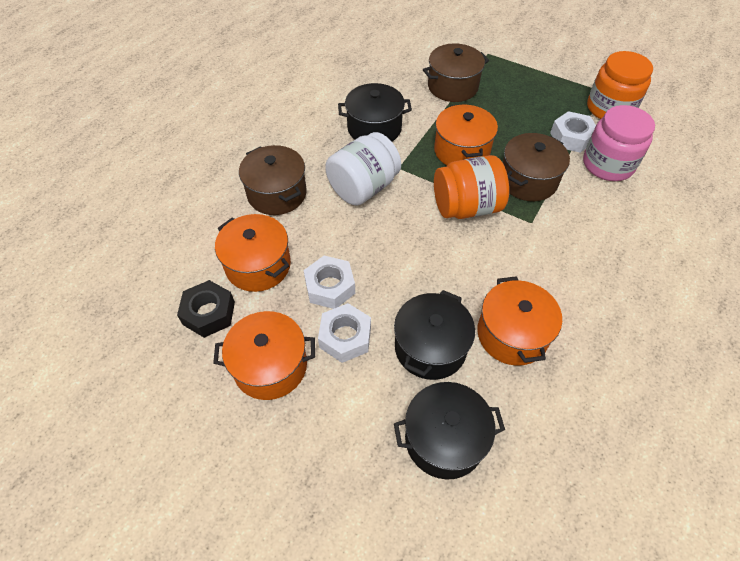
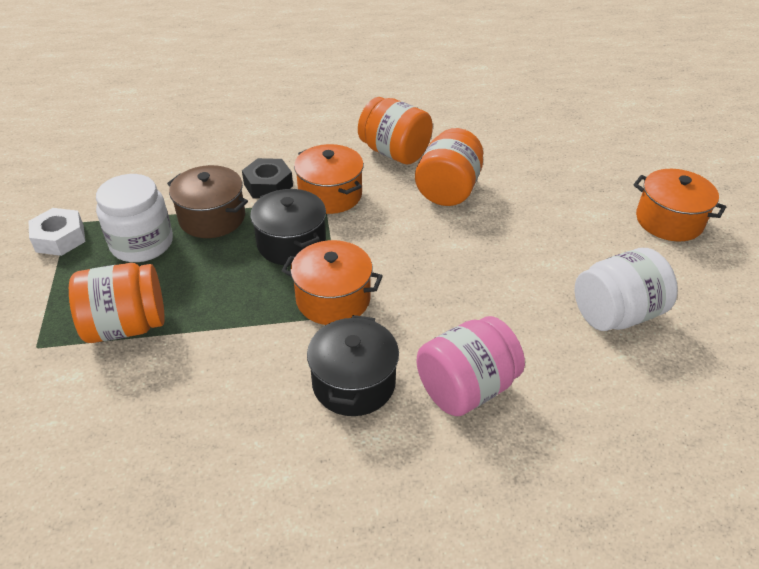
black pot: 3 -> 2
brown pot: 3 -> 1
orange jar: 2 -> 3
orange pot: 4 -> 3
white jar: 1 -> 2
white nut: 3 -> 1

